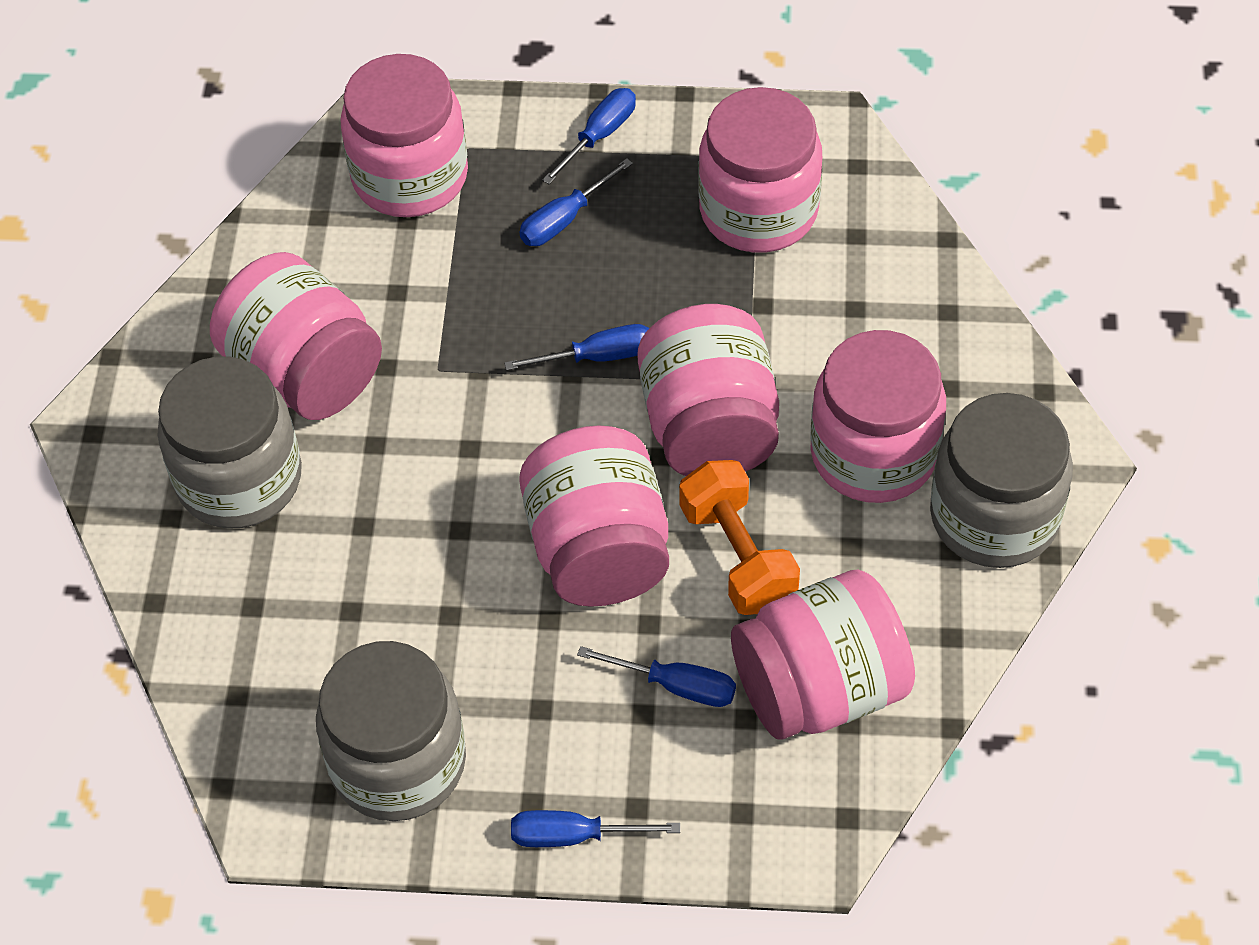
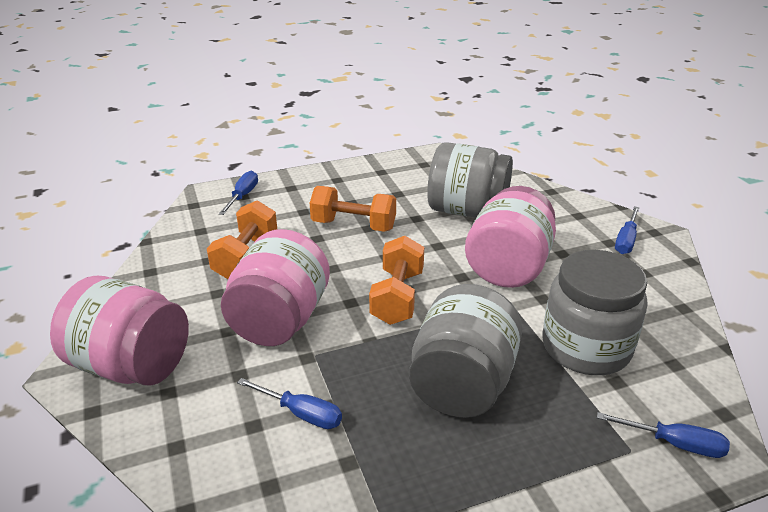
blue screwdriver: 5 -> 4
orange dumbbell: 1 -> 3
pink jar: 7 -> 3

